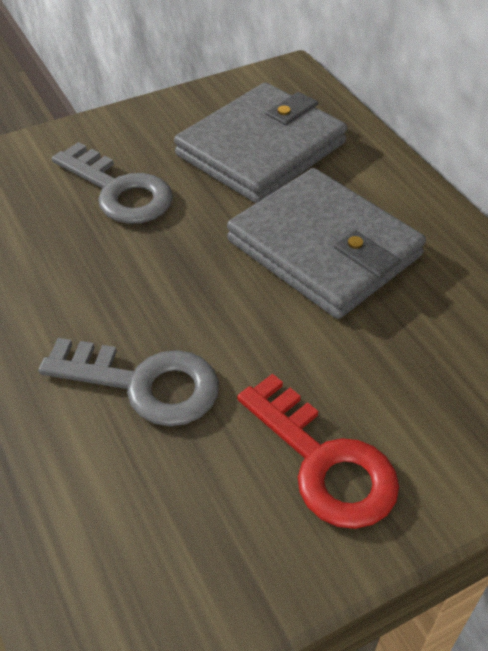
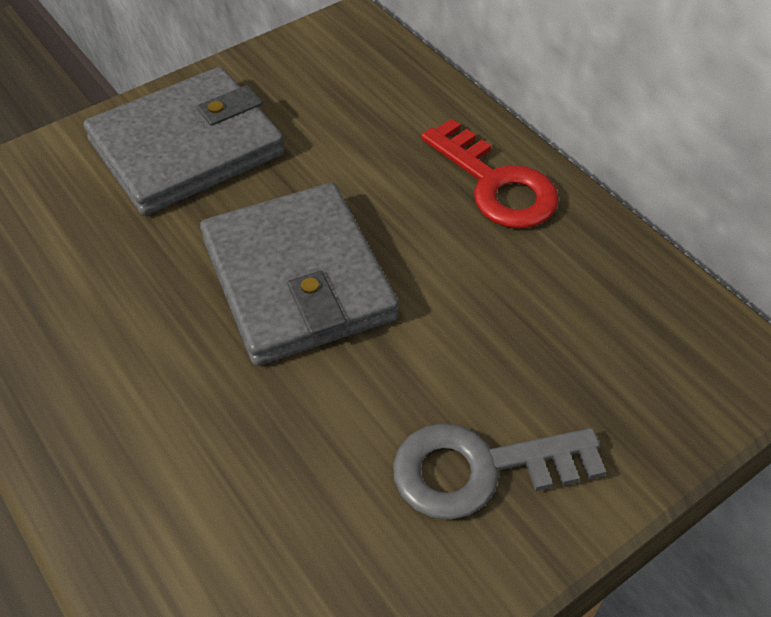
grey key: 2 -> 1

